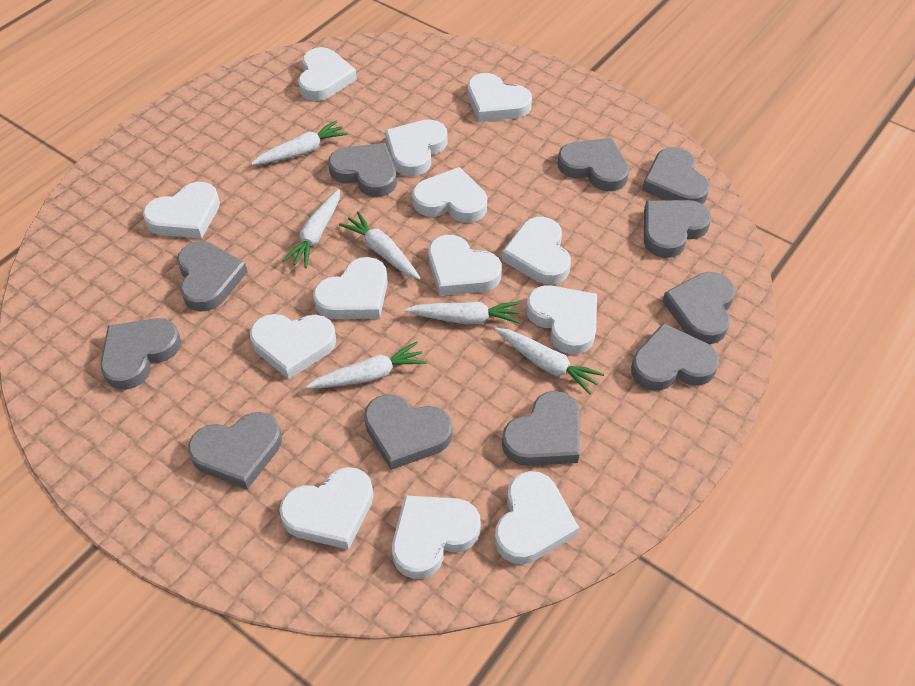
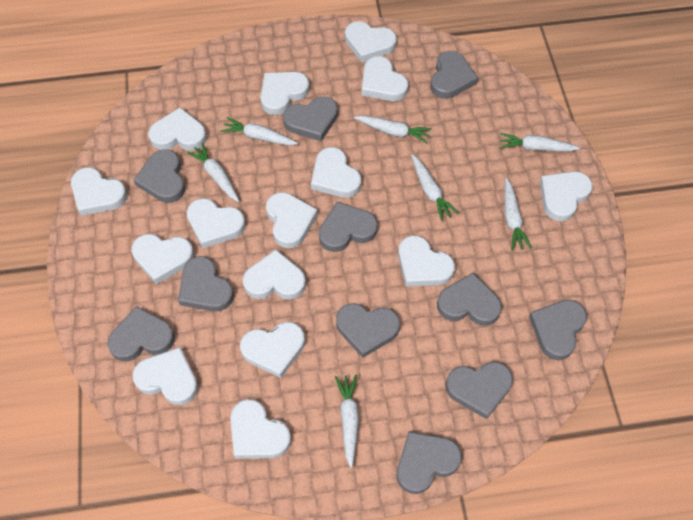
white carrot: 6 -> 7
white heart: 13 -> 15

